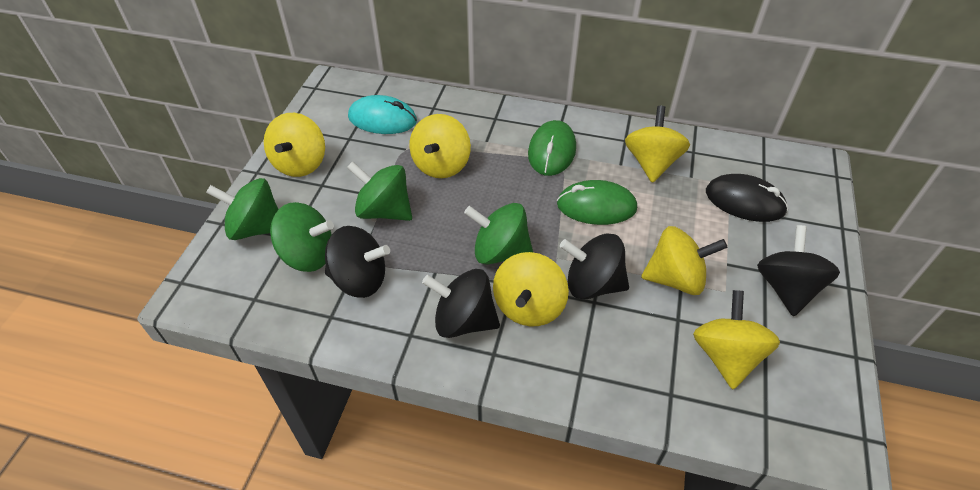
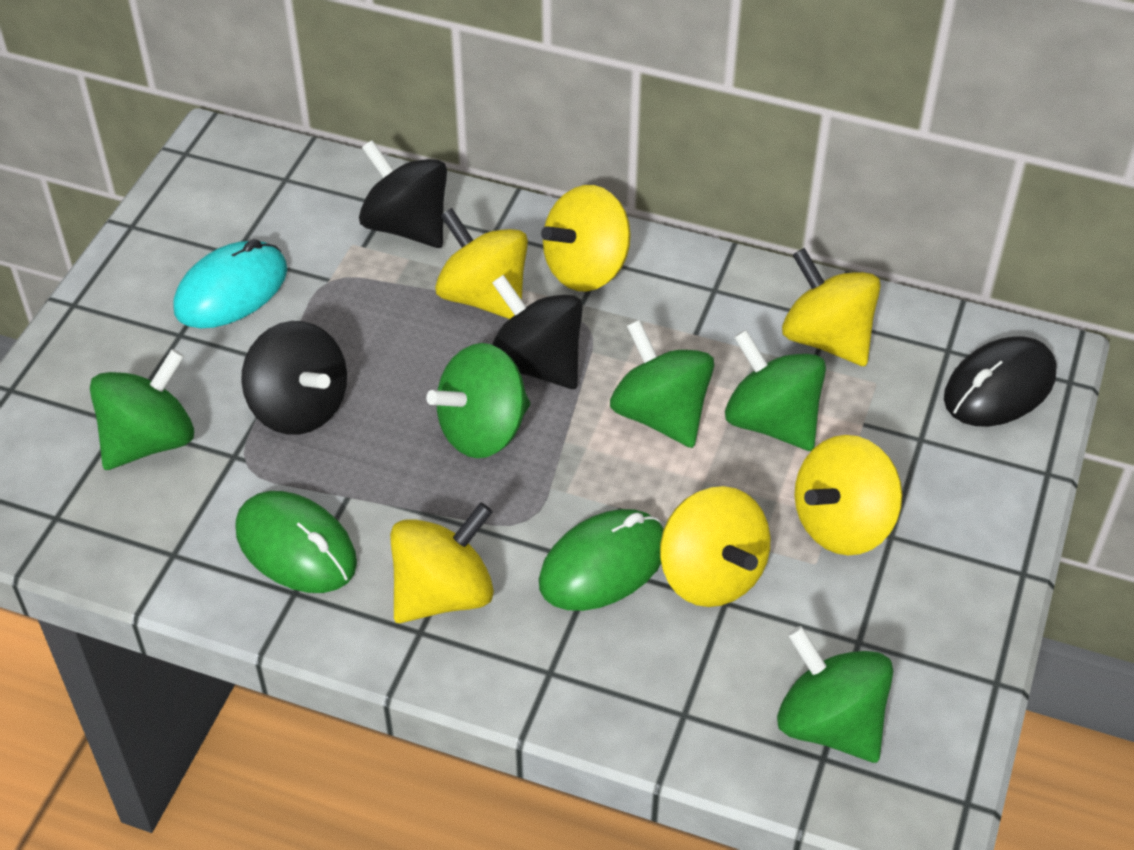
black spinning top: 4 -> 3
green spinning top: 4 -> 5

